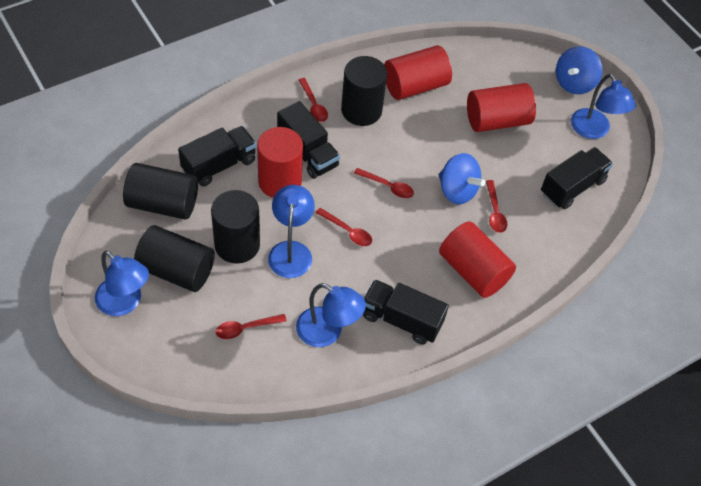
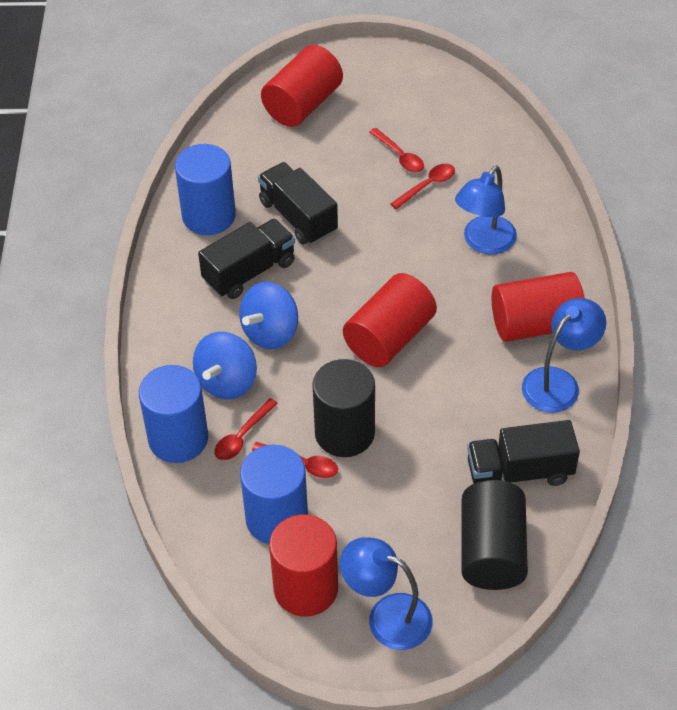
black cylinder: 4 -> 2
black truck: 4 -> 3
blue cylinder: 0 -> 3
blue lamp: 4 -> 3
red spoon: 5 -> 4

